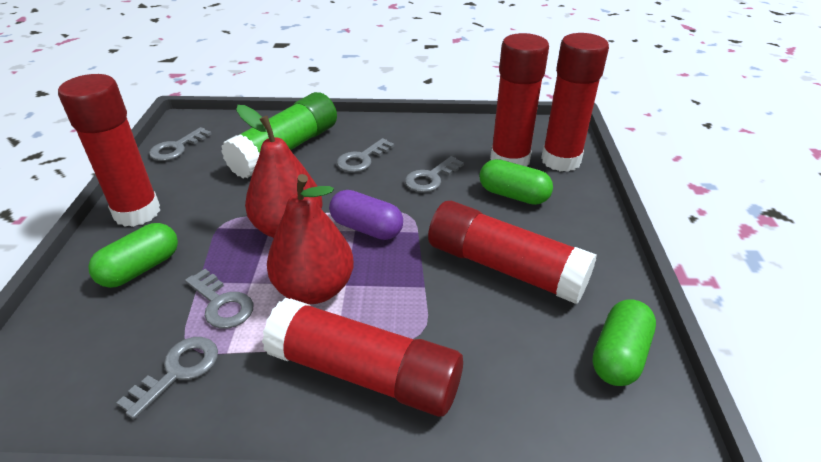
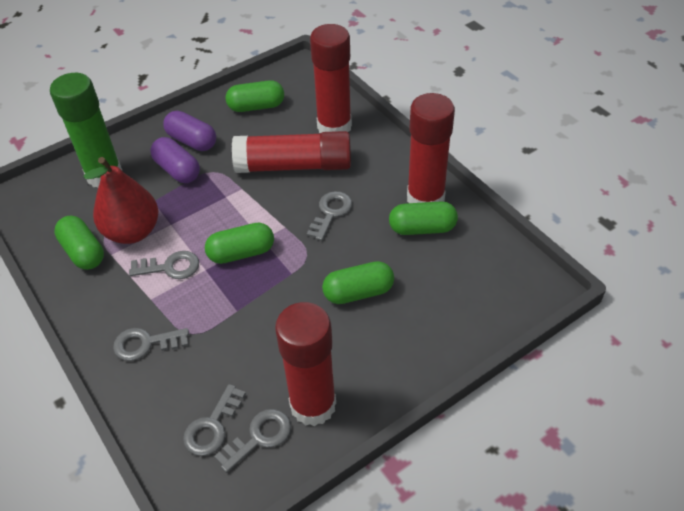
green capsule: 3 -> 5
purple capsule: 1 -> 2
red glue stick: 5 -> 4
red pear: 2 -> 1

